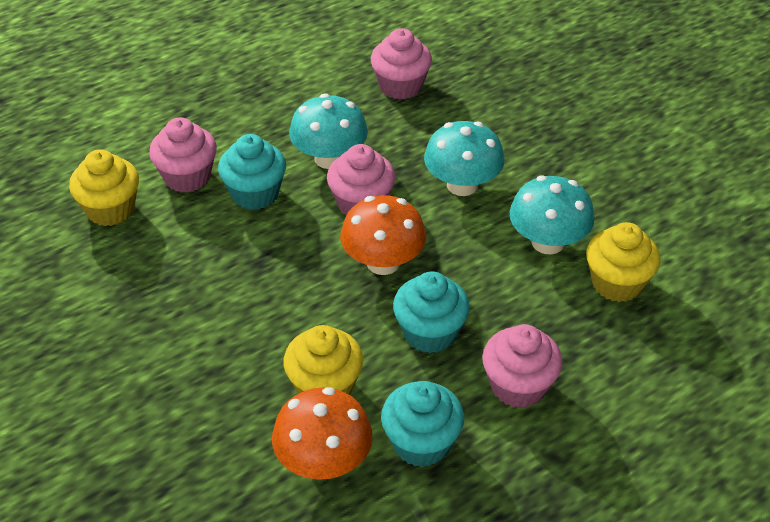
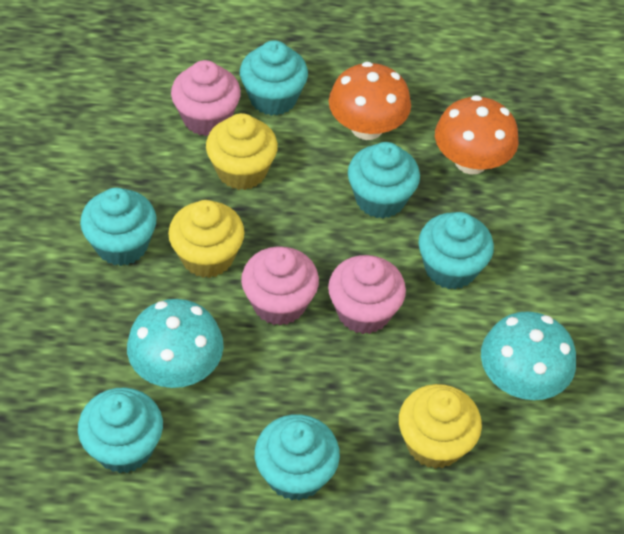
pink cupcake: 4 -> 3
turquoise cupcake: 3 -> 6
turquoise mushroom: 3 -> 2

